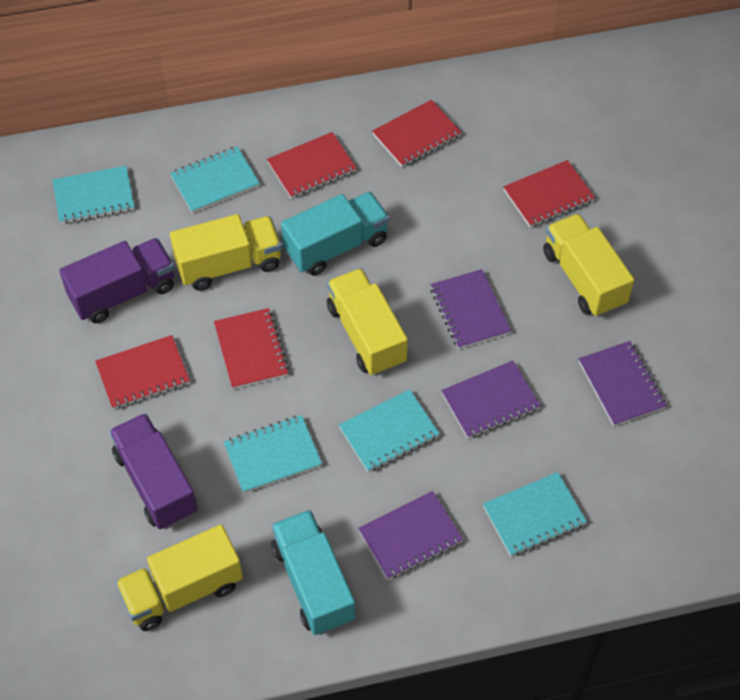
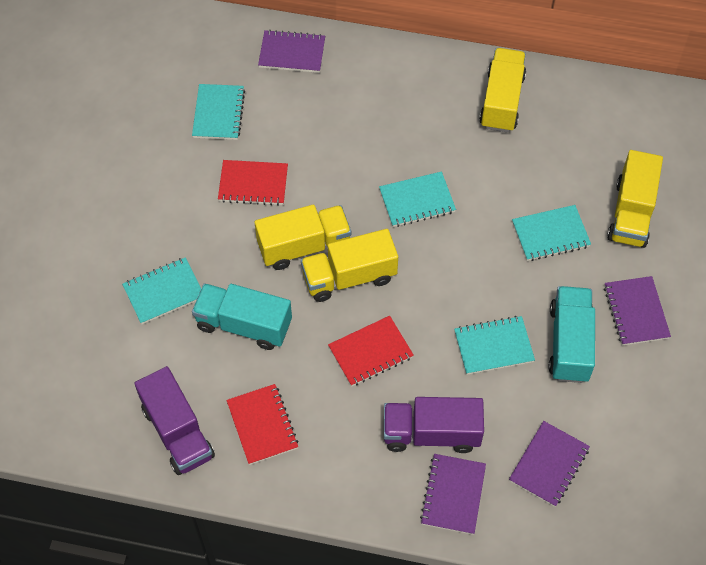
red notebook: 5 -> 3

